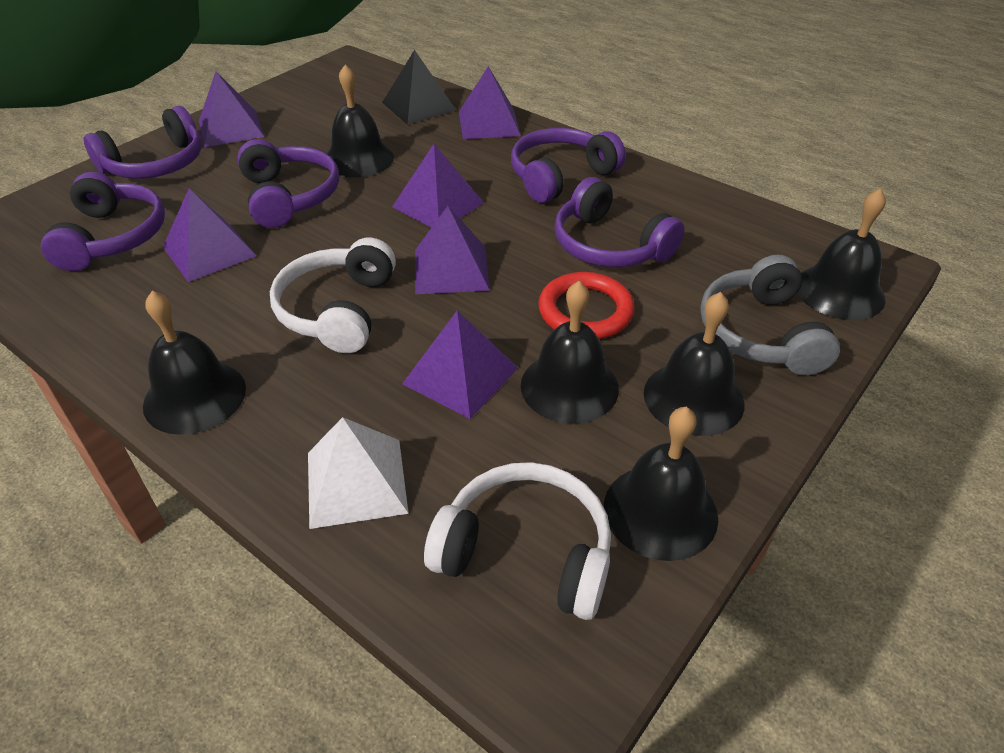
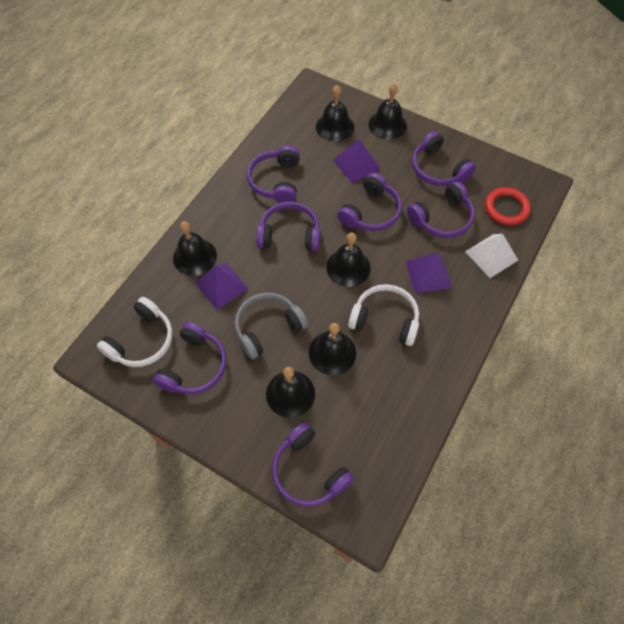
black pyramid: 1 -> 0
purple headphones: 5 -> 7
purple pyramid: 6 -> 3

